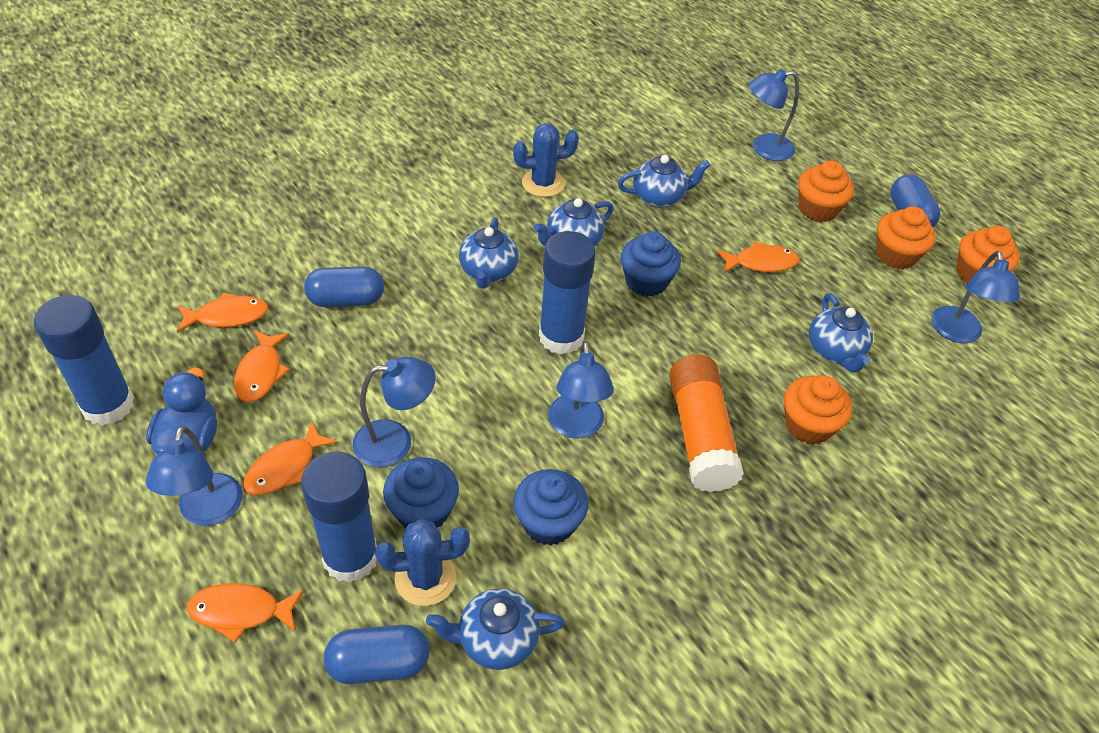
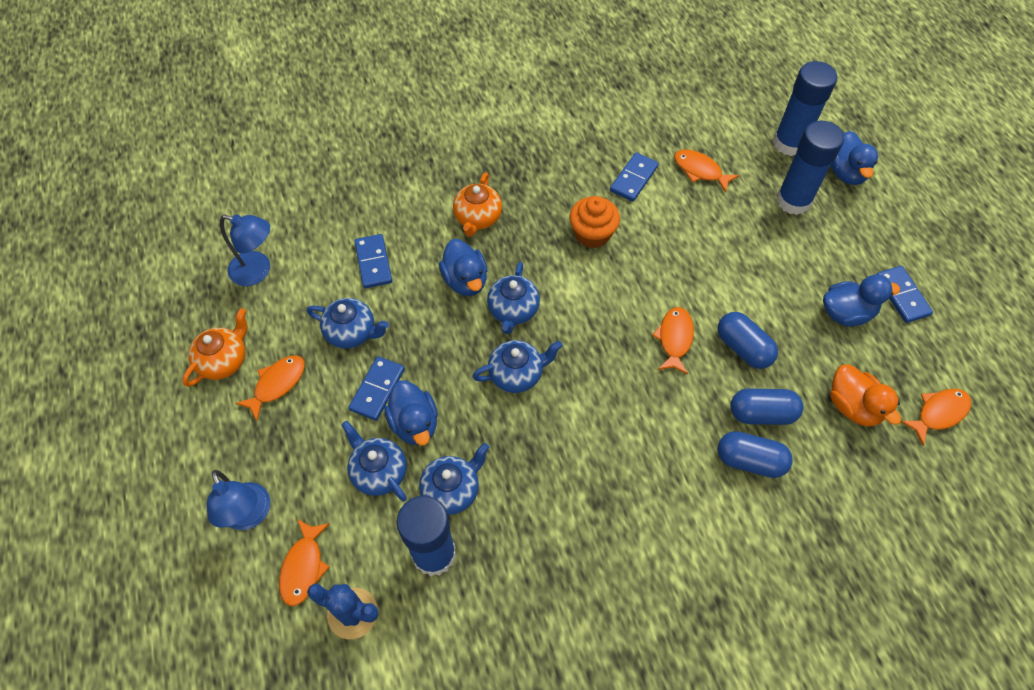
blue cactus: 2 -> 1
blue cupcake: 3 -> 0
blue domino: 0 -> 4
blue duck: 1 -> 4
blue lamp: 5 -> 2
orange cupcake: 4 -> 1
orange duck: 0 -> 1
orange glue stick: 1 -> 0
orange teapot: 0 -> 2

